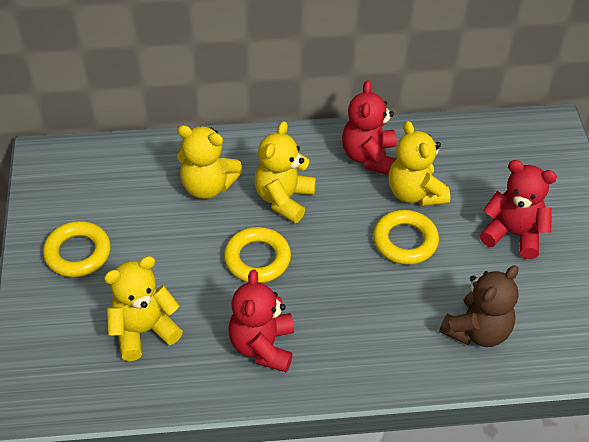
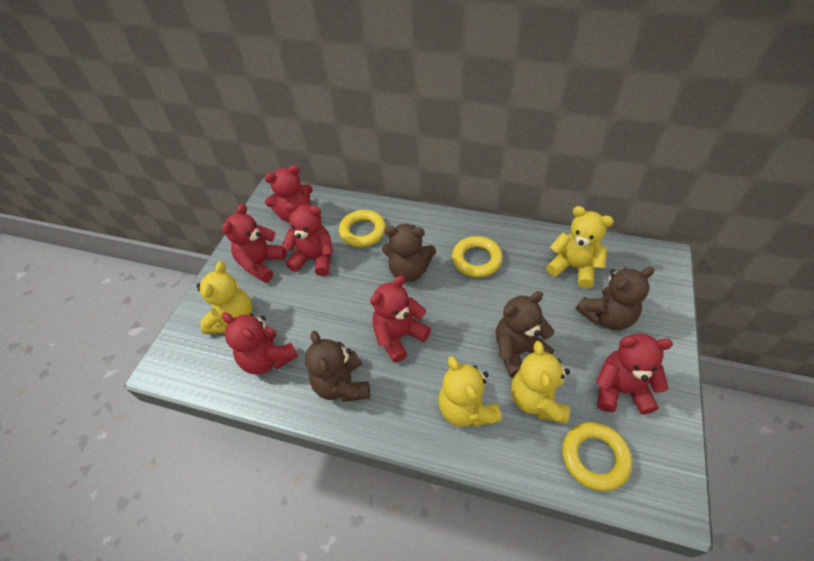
brown teddy bear: 1 -> 4
red teddy bear: 3 -> 6

